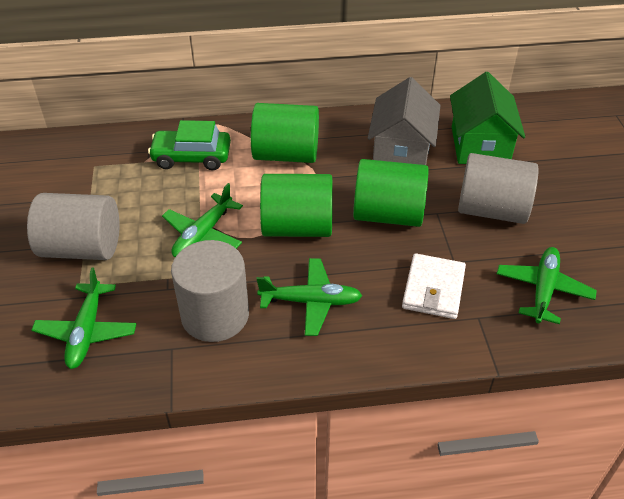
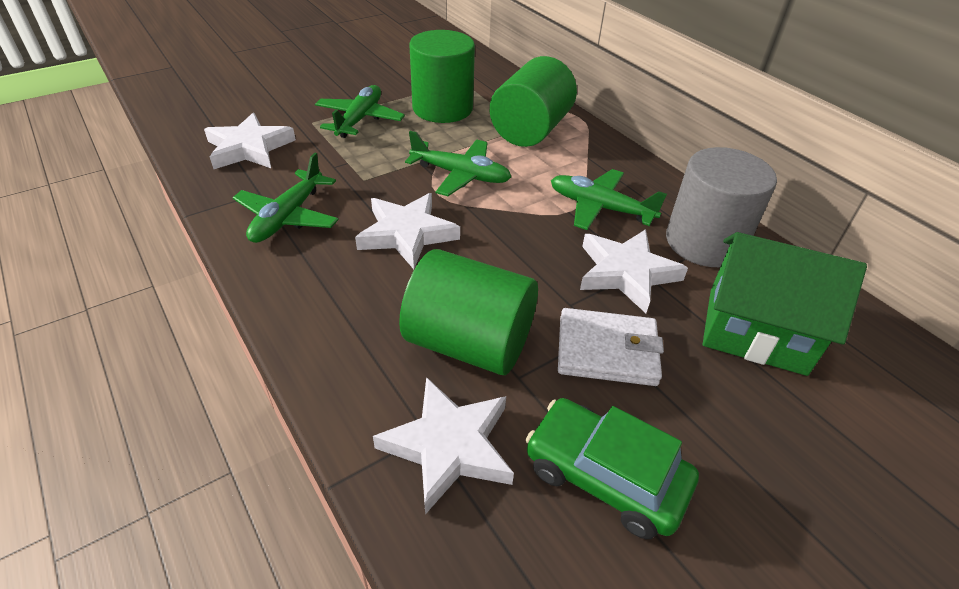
grey cylinder: 3 -> 1
grey house: 1 -> 0
white star: 0 -> 4

